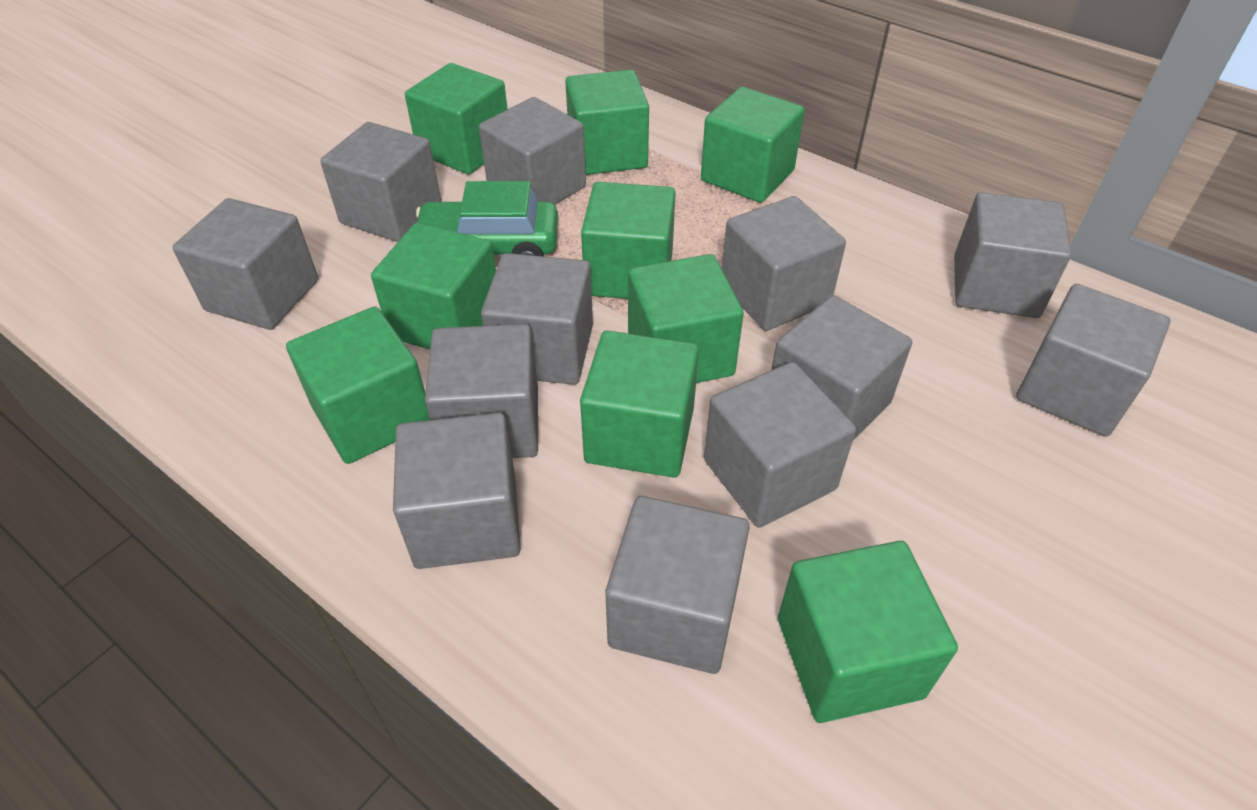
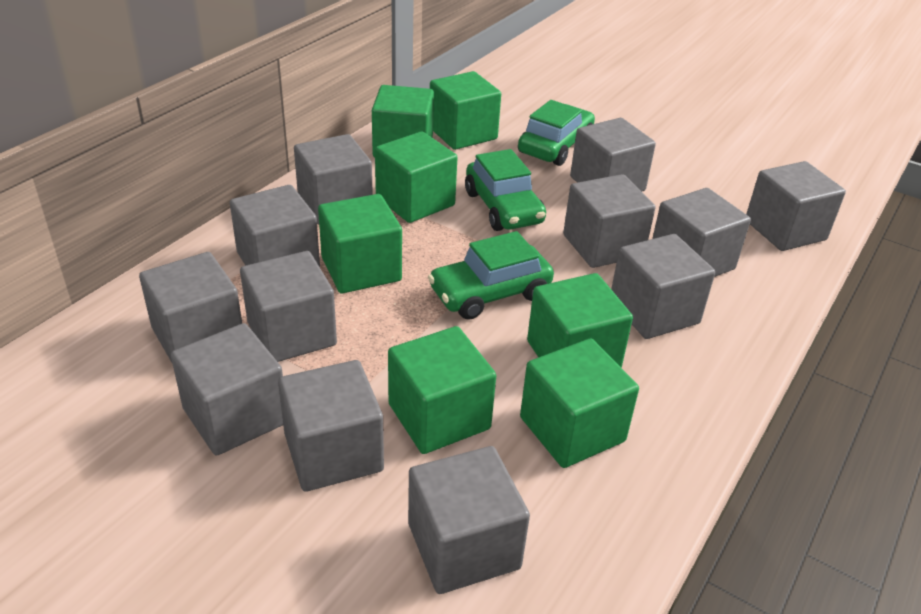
green car: 1 -> 3
green cube: 9 -> 7

